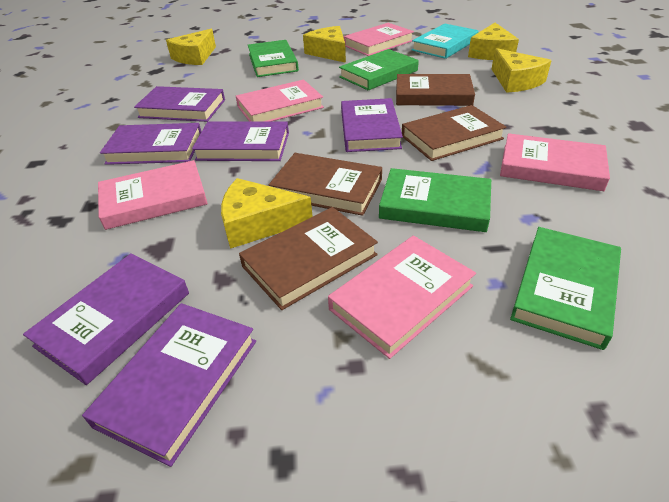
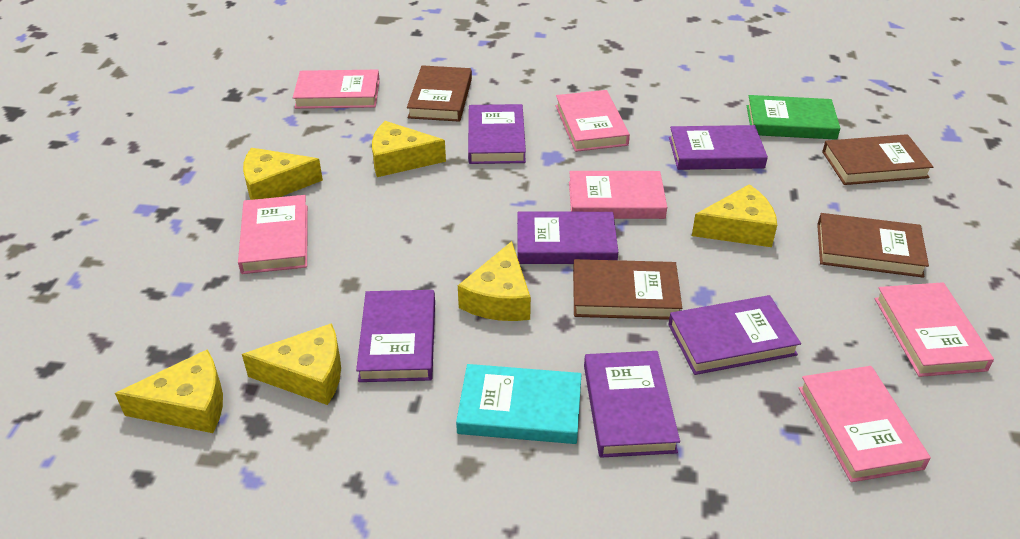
green book: 4 -> 1
pink book: 5 -> 6
yellow cheese: 5 -> 6

